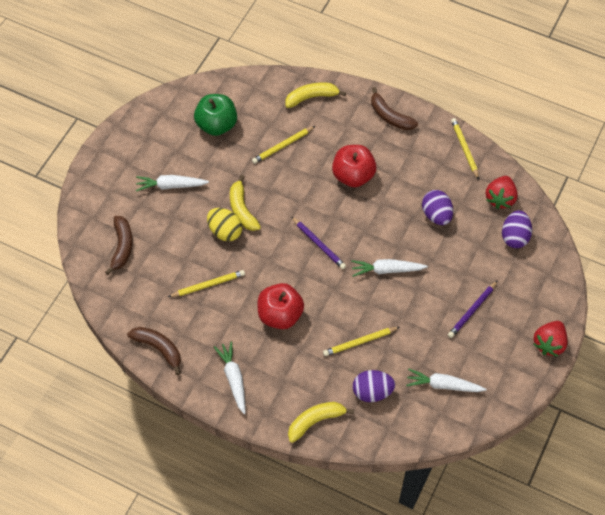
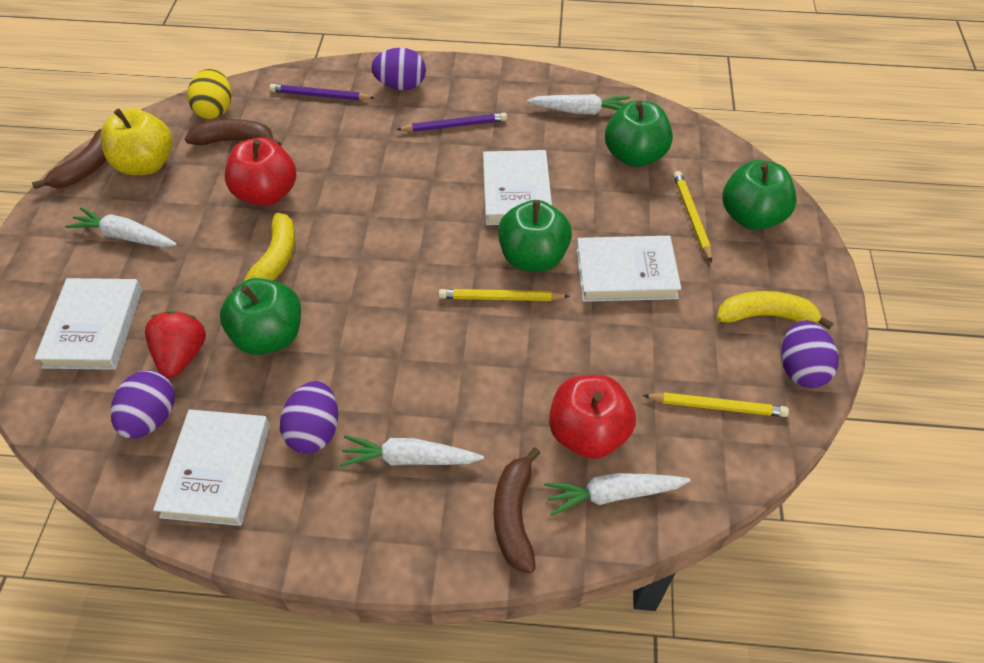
green apple: 1 -> 4
purple egg: 3 -> 4
red strawberry: 2 -> 1
white book: 0 -> 4
yellow apple: 0 -> 1
yellow banana: 3 -> 2
yellow pencil: 4 -> 3

